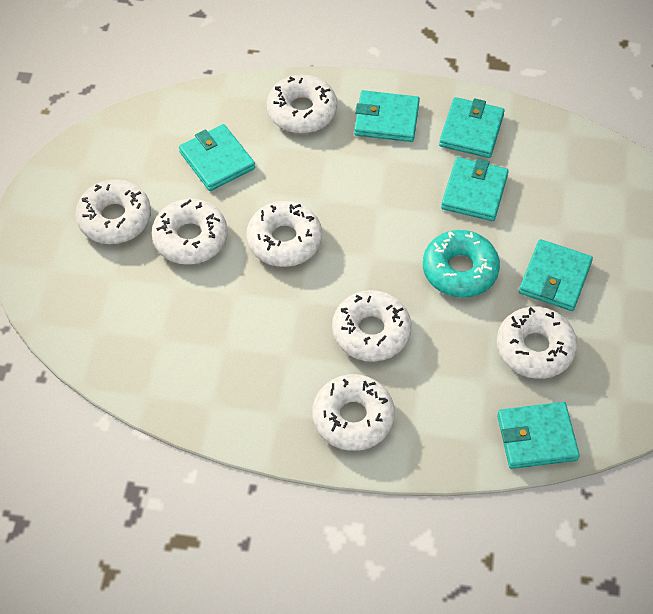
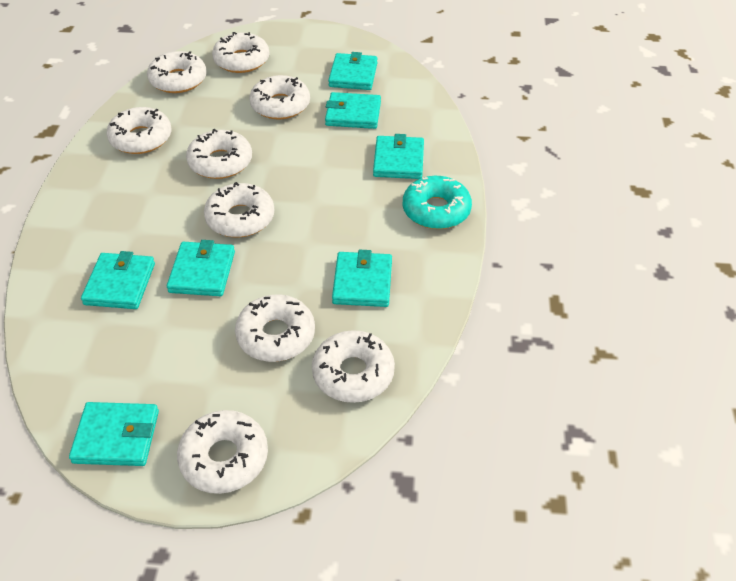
turquoise wallet: 6 -> 7
white donut: 7 -> 9

